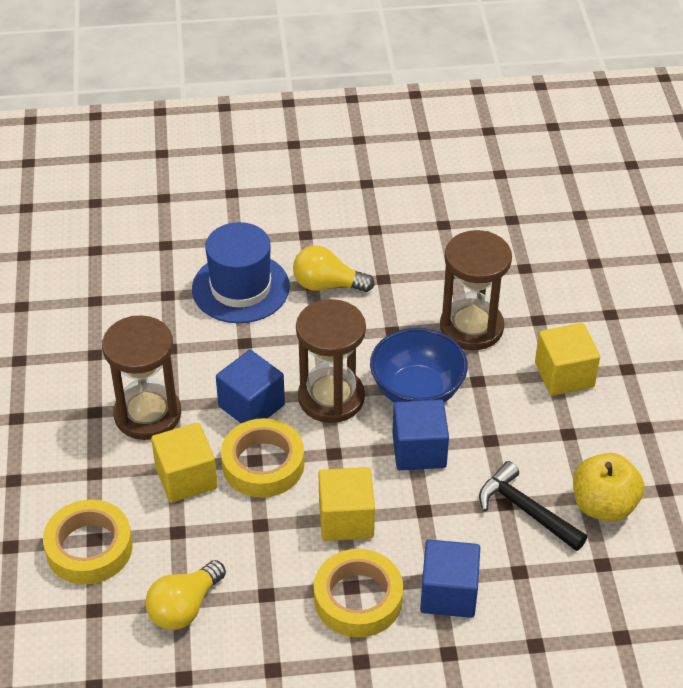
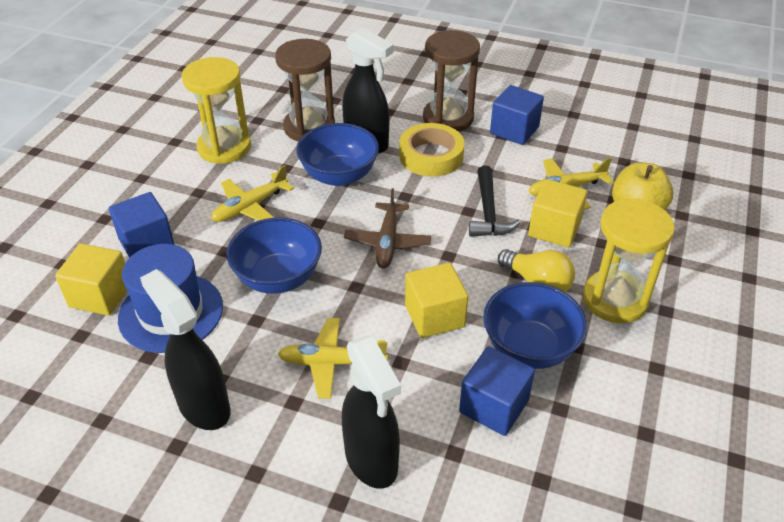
black spray bottle: 0 -> 3
blue bowl: 1 -> 3
brown hourglass: 3 -> 2
brown plane: 0 -> 1
yellow hourglass: 0 -> 2
yellow light bulb: 2 -> 1
yellow plane: 0 -> 3
yellow tape: 3 -> 1

